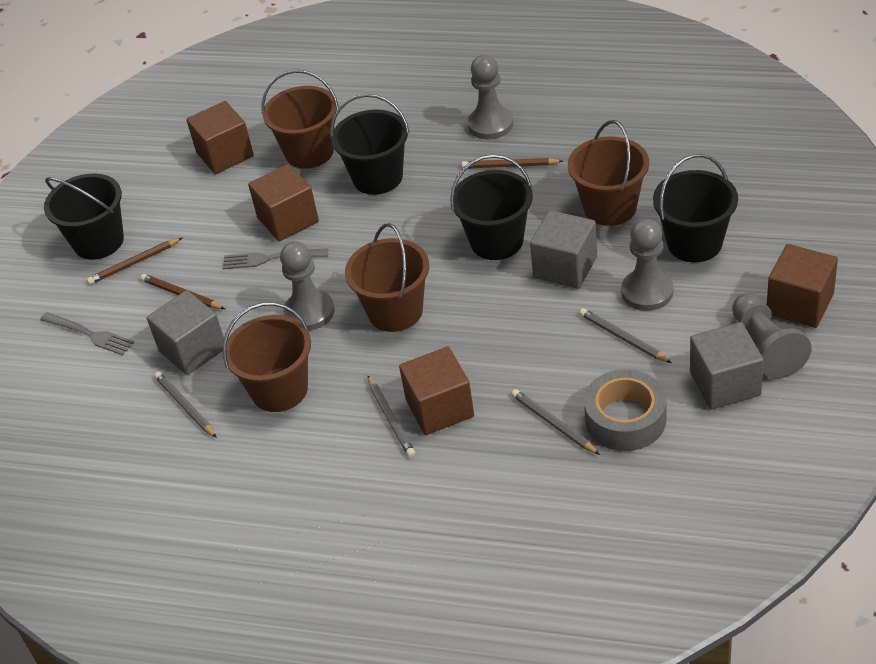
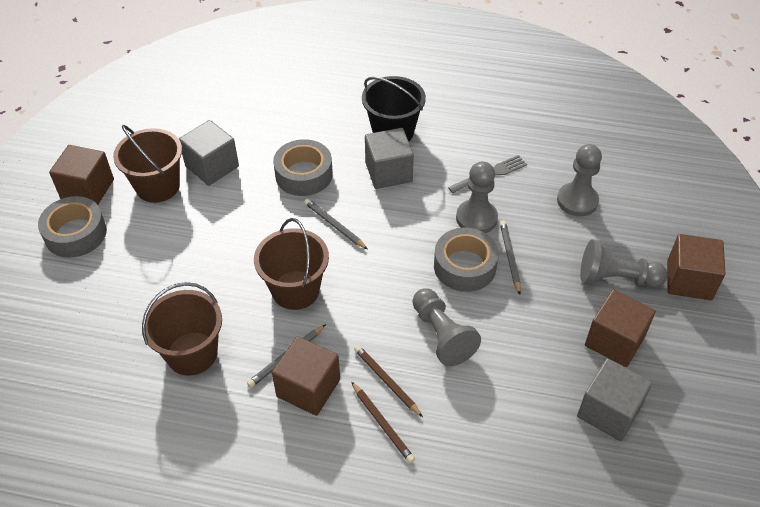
black bucket: 4 -> 1
brown bucket: 4 -> 3
brown pencil: 3 -> 2
grey fork: 2 -> 1
grey pencil: 4 -> 3
grey tape: 1 -> 3

